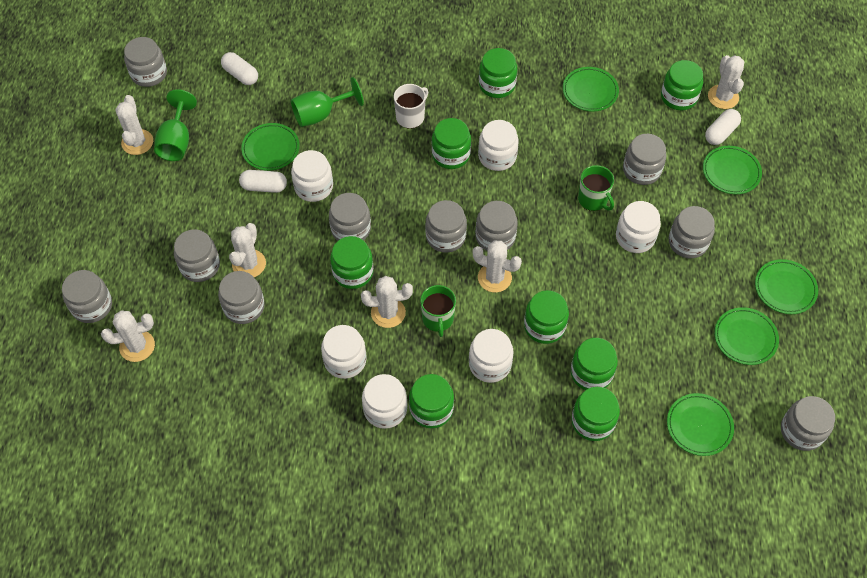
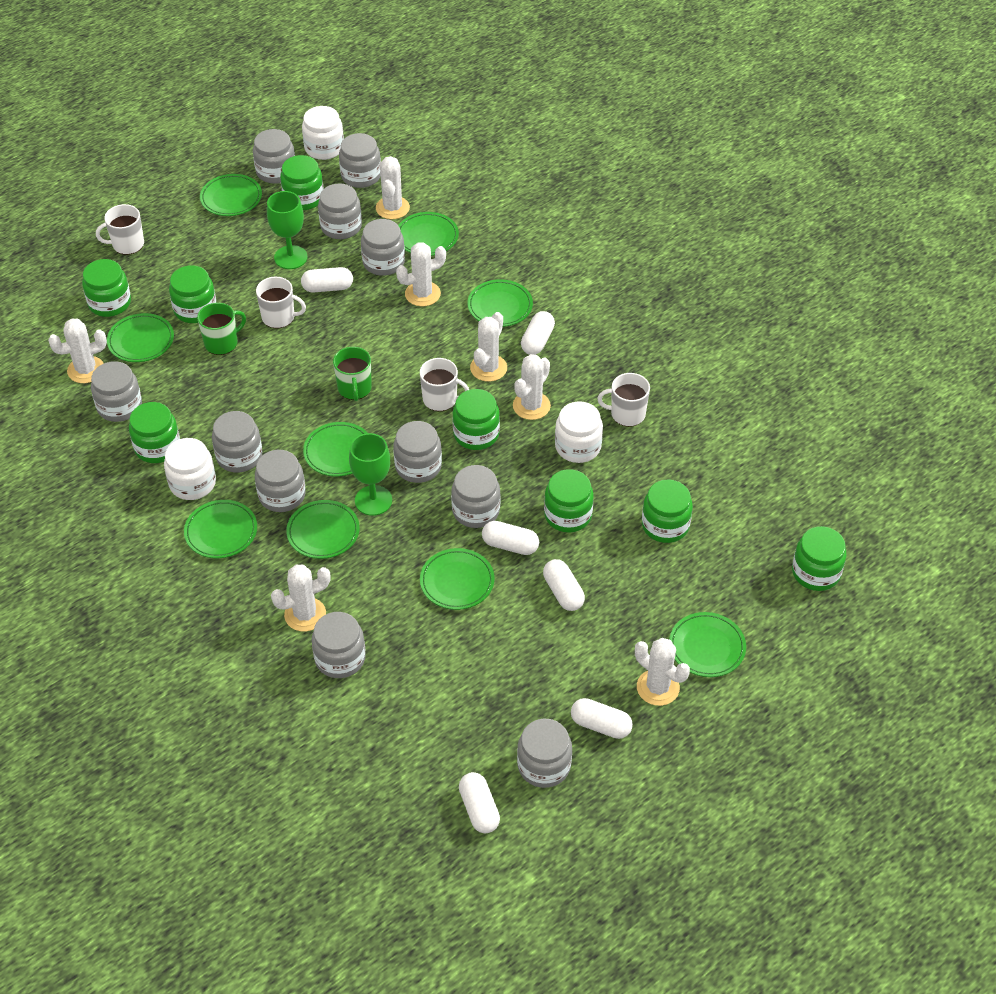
green plate: 6 -> 9
grey jar: 10 -> 11
white cactus: 6 -> 7
white capsule: 3 -> 6
white jar: 6 -> 3
white mug: 1 -> 4

